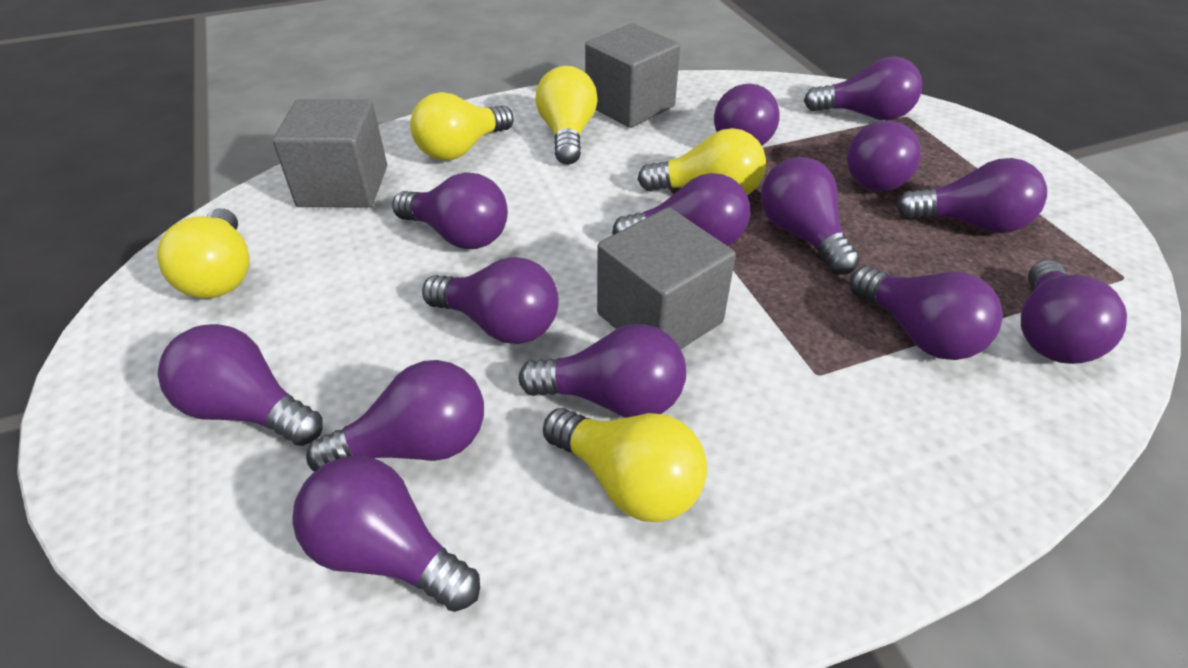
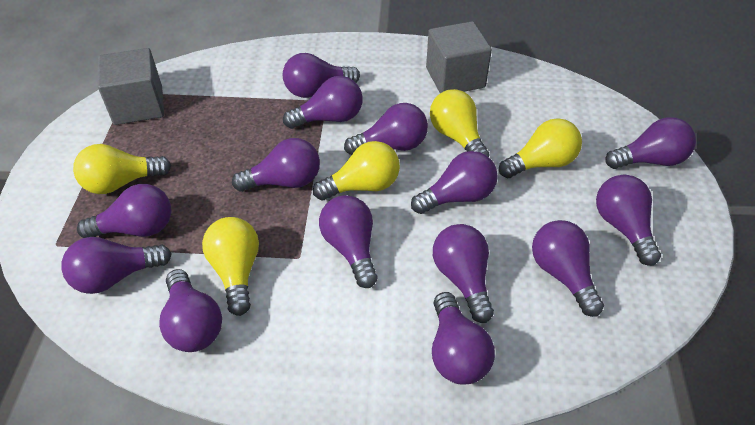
grey cube: 3 -> 2

